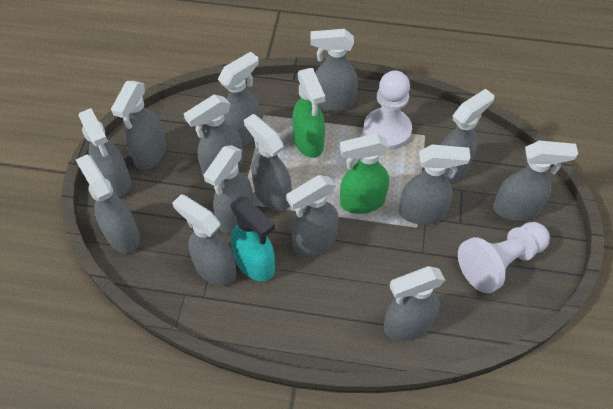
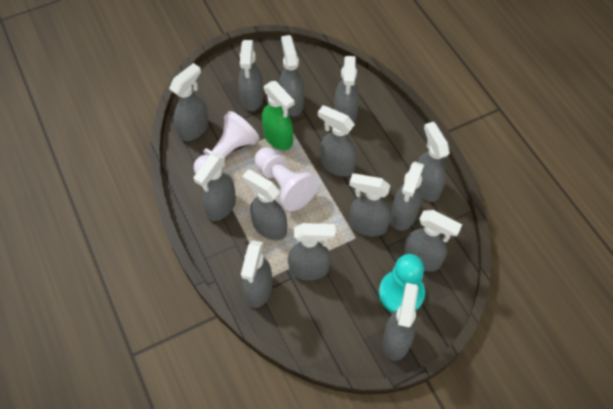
green spray bottle: 2 -> 1
turquoise pawn: 0 -> 1
turquoise spray bottle: 1 -> 0

